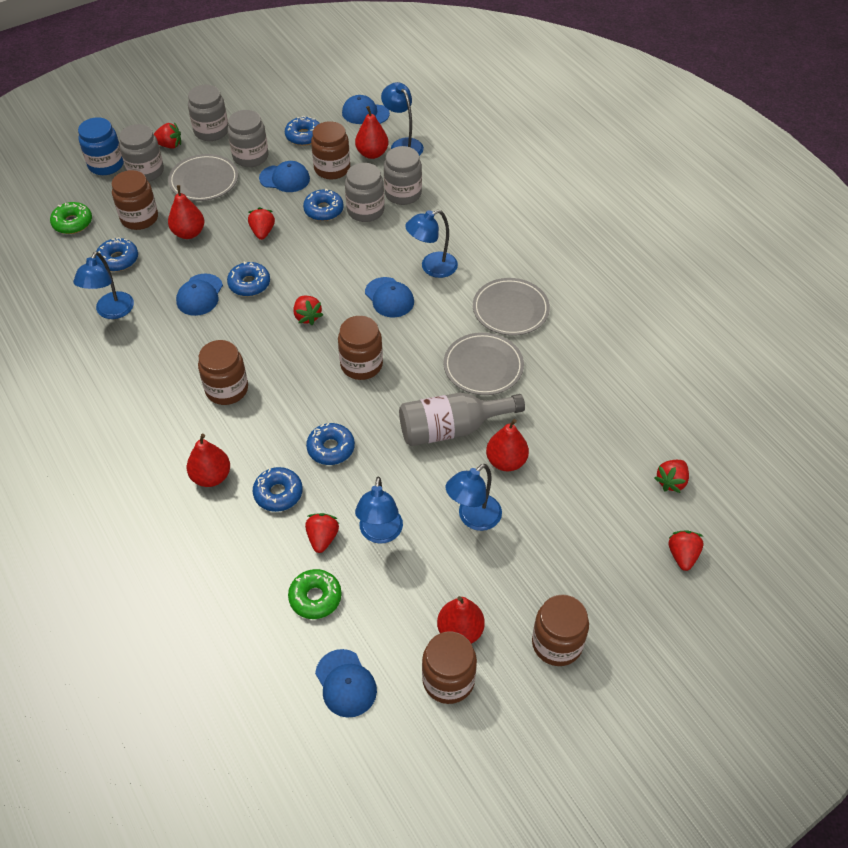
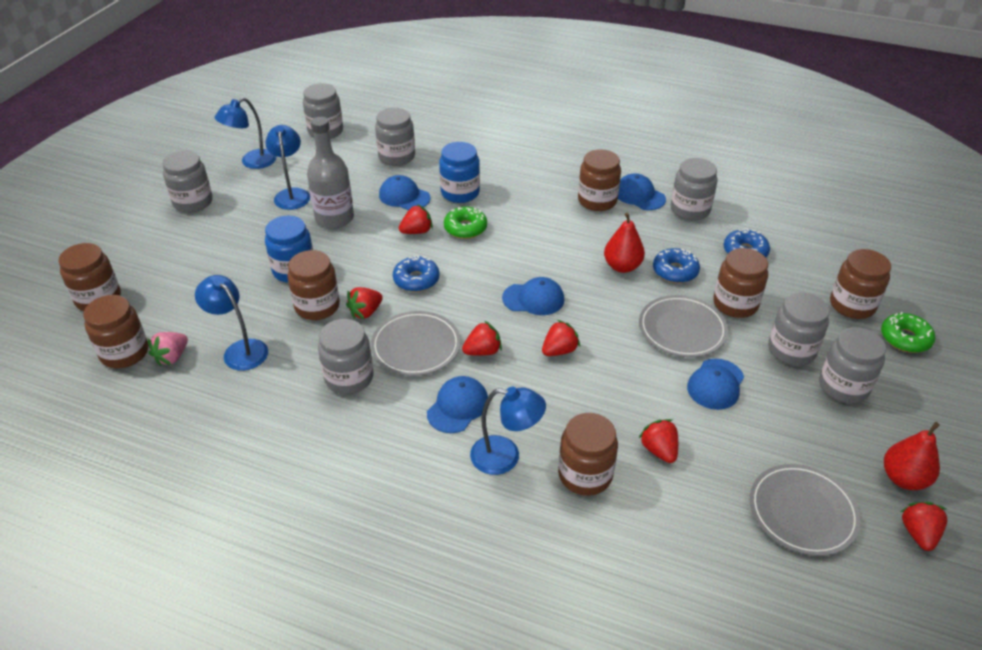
blue donut: 6 -> 3
blue jar: 1 -> 2
blue lamp: 5 -> 4
brown jar: 6 -> 7
grey jar: 5 -> 7
pink strawberry: 0 -> 1
red pear: 5 -> 2

